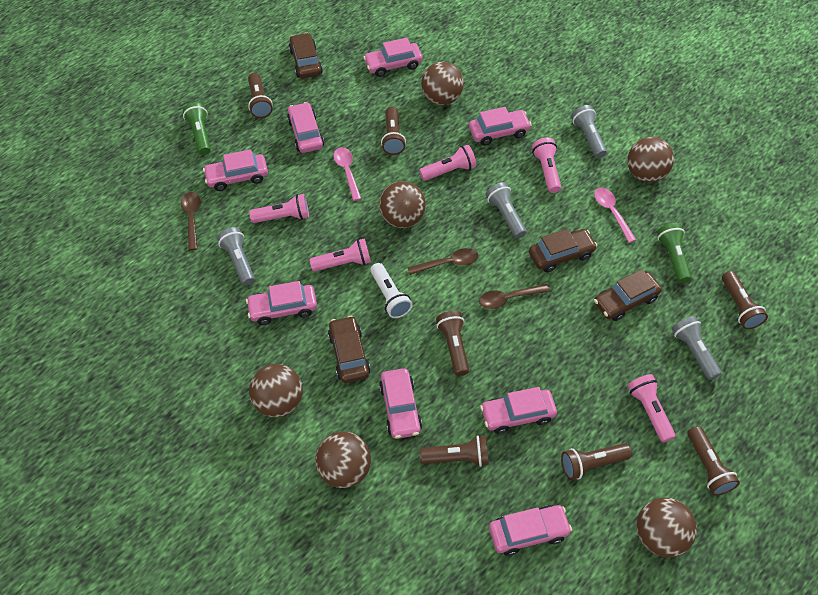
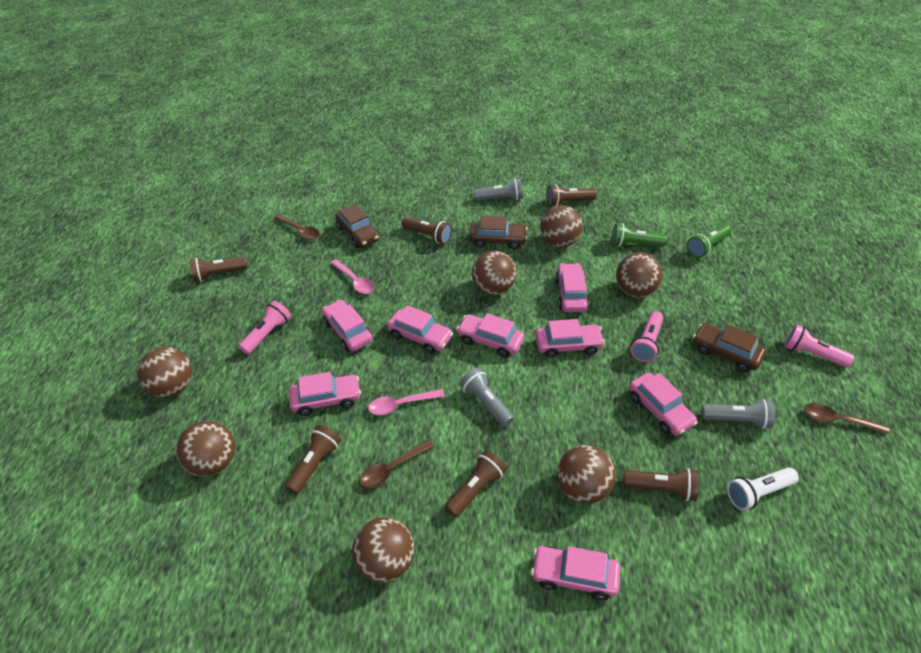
brown ball: 6 -> 7
brown car: 4 -> 3
brown flashlight: 7 -> 6
grey flashlight: 4 -> 3
pink flashlight: 5 -> 3

